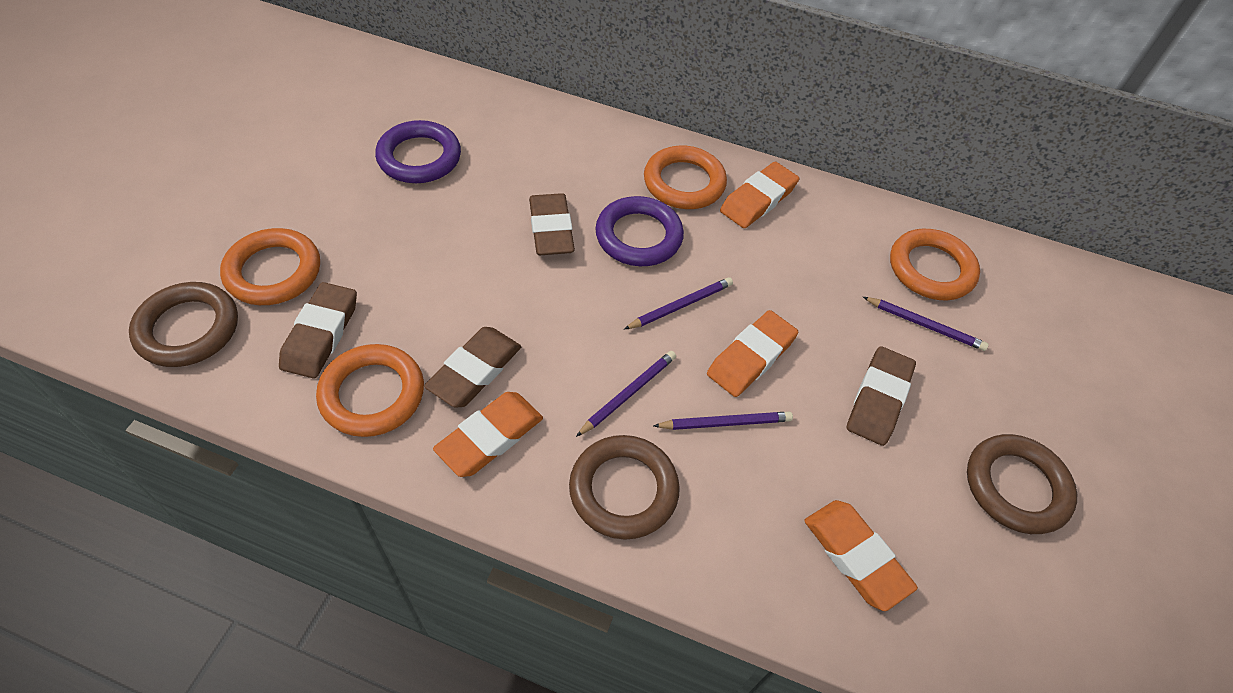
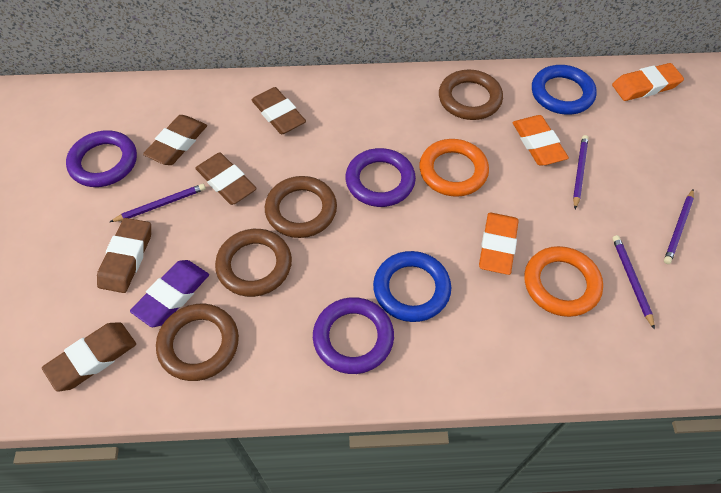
blue ring: 0 -> 2
brown eraser: 4 -> 5
brown ring: 3 -> 4
orange eraser: 4 -> 3
orange ring: 4 -> 2
purple eraser: 0 -> 1
purple ring: 2 -> 3

